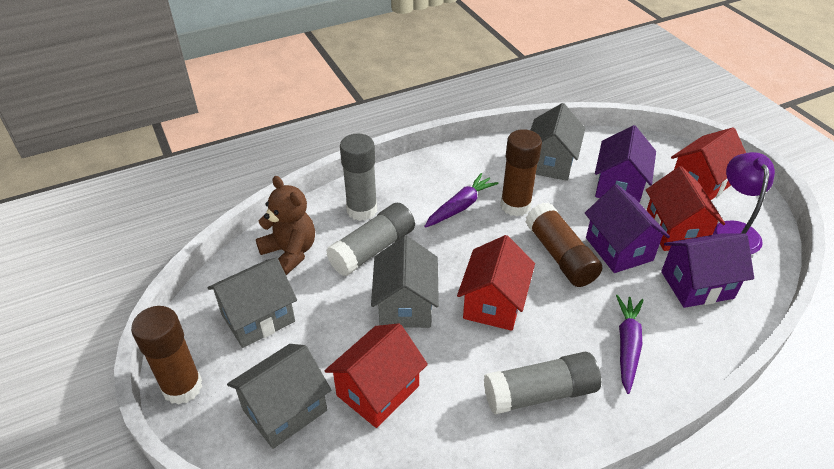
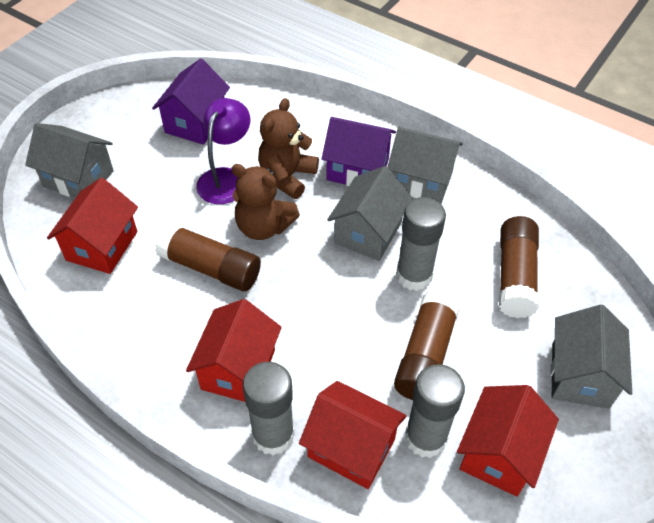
brown teddy bear: 1 -> 2
purple carrot: 2 -> 0
purple house: 3 -> 2

